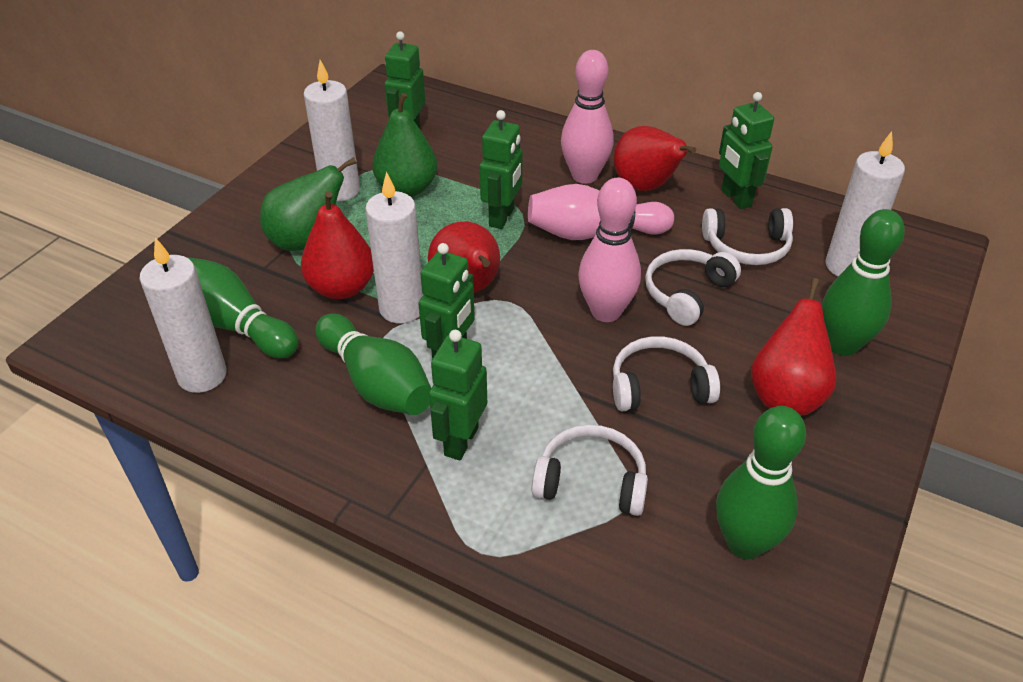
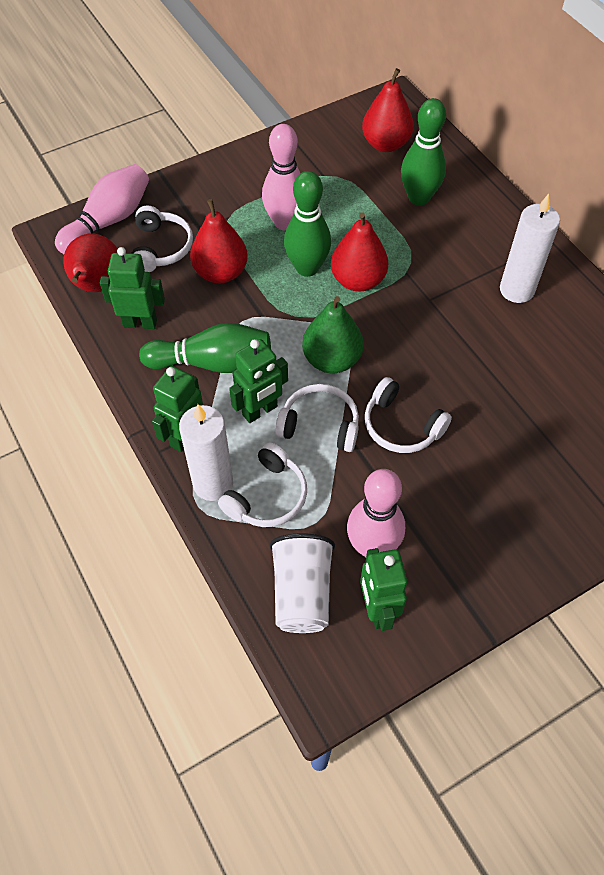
green bowling pin: 4 -> 3
green pear: 2 -> 1
green robot: 5 -> 4
white candle: 4 -> 2
white cup: 0 -> 1

